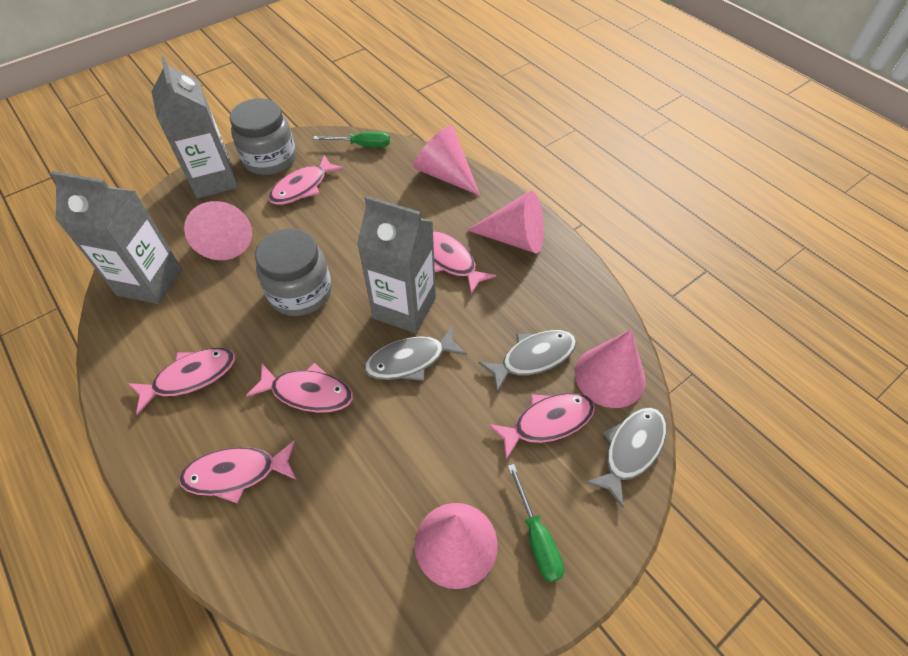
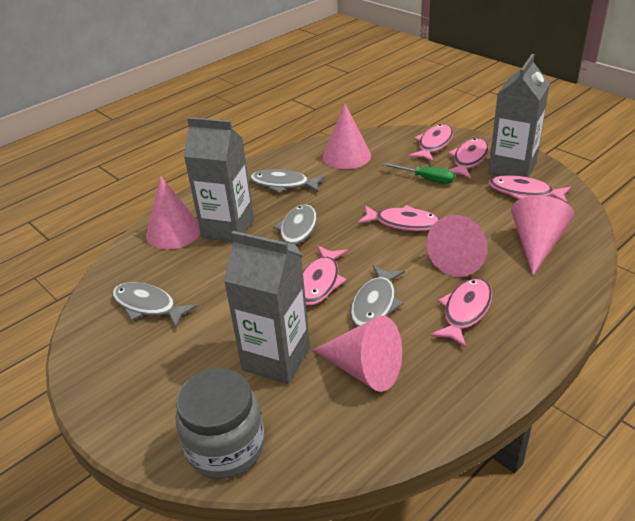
green screwdriver: 2 -> 1
grey fish: 3 -> 4
grey jar: 2 -> 1

